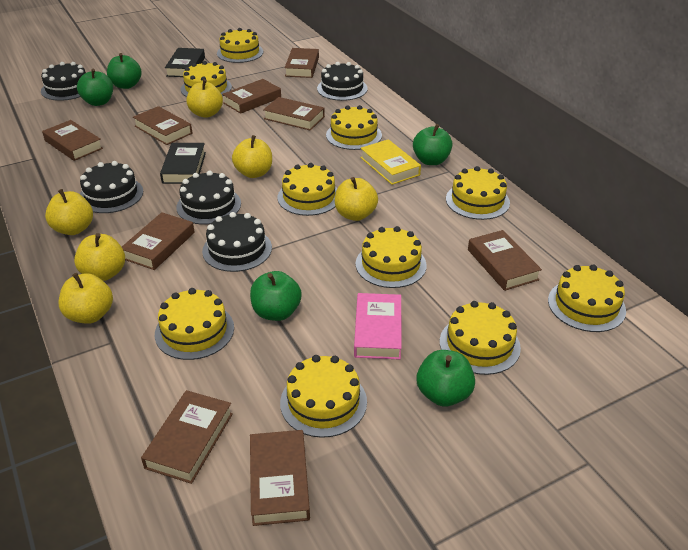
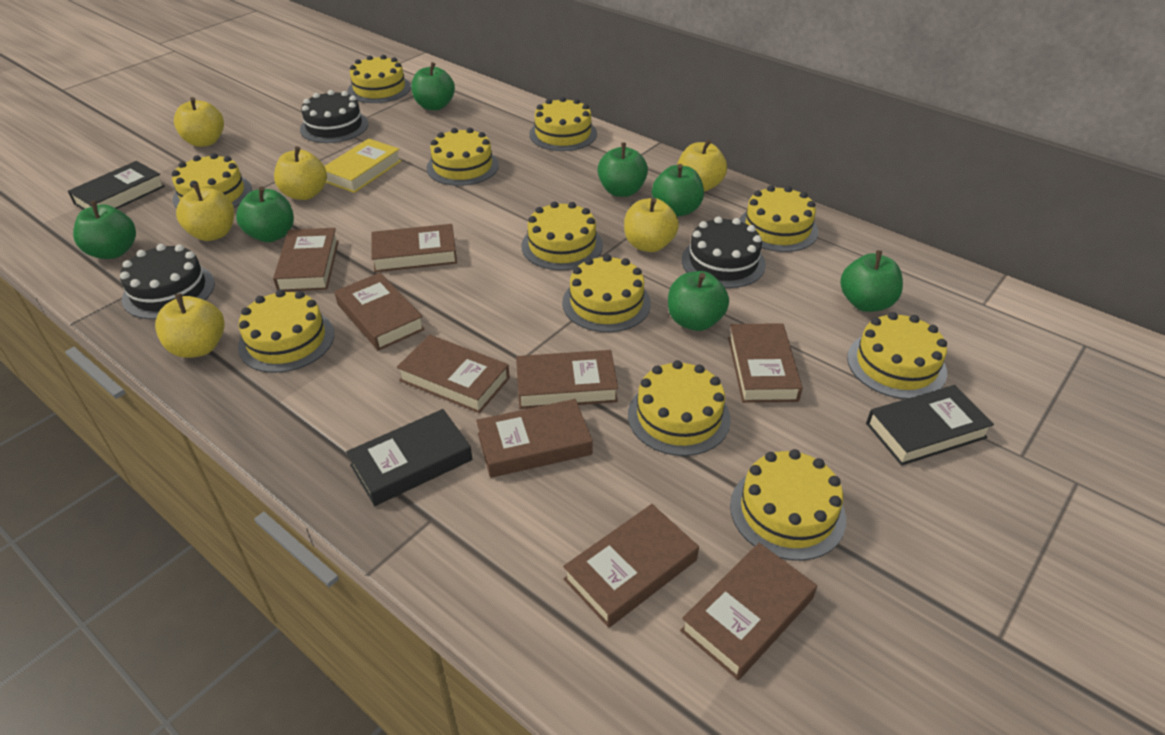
black book: 2 -> 3
black cake: 5 -> 3
green apple: 5 -> 7
pink book: 1 -> 0
yellow cake: 10 -> 11

